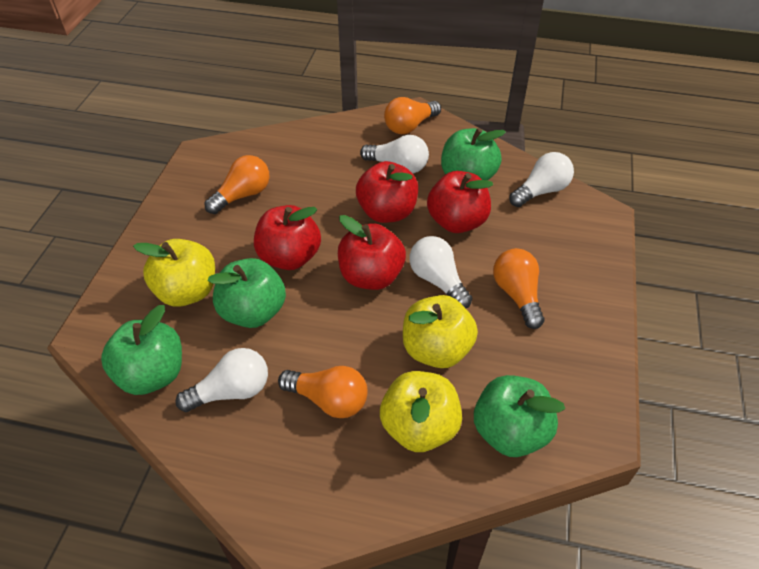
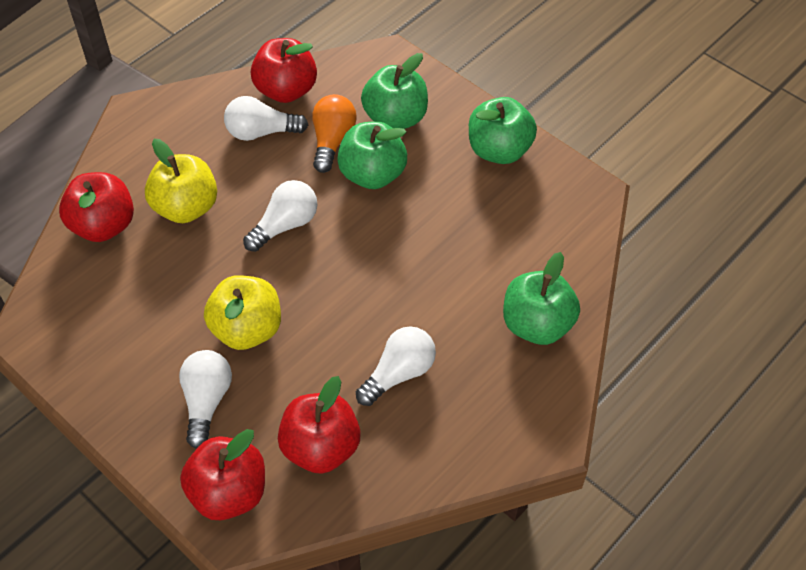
orange light bulb: 4 -> 1
yellow apple: 3 -> 2

